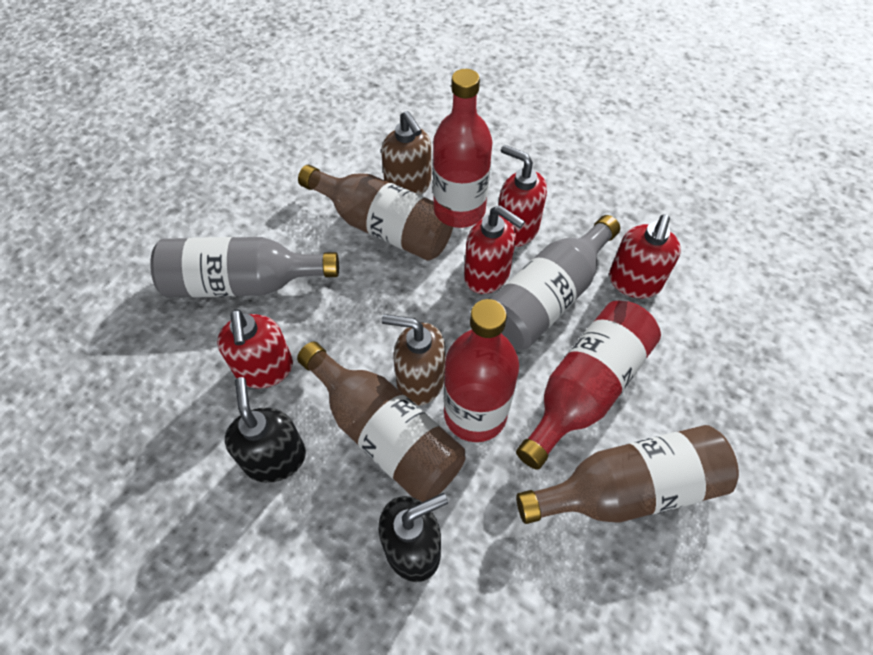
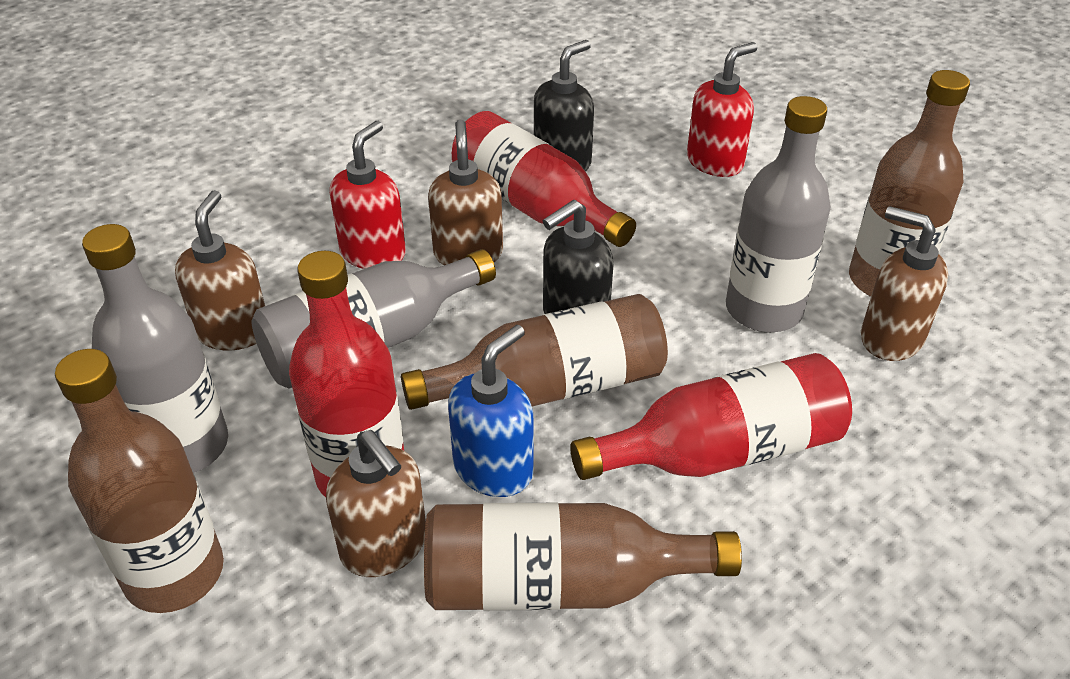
blue soap dispenser: 0 -> 1
brown bottle: 3 -> 4
brown soap dispenser: 2 -> 4
grey bottle: 2 -> 3
red soap dispenser: 4 -> 2

